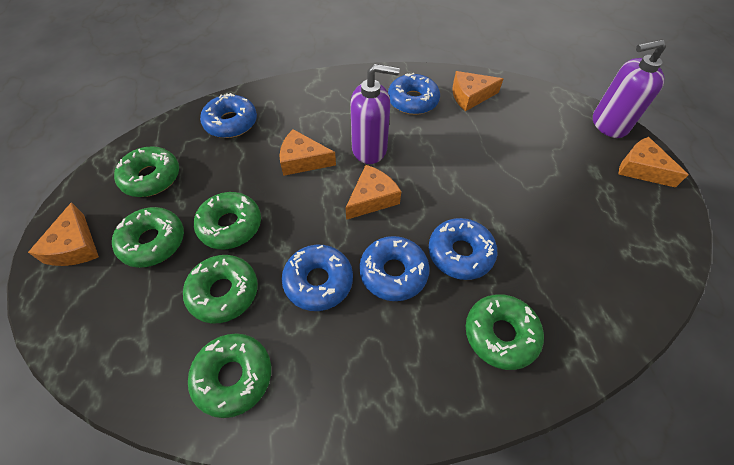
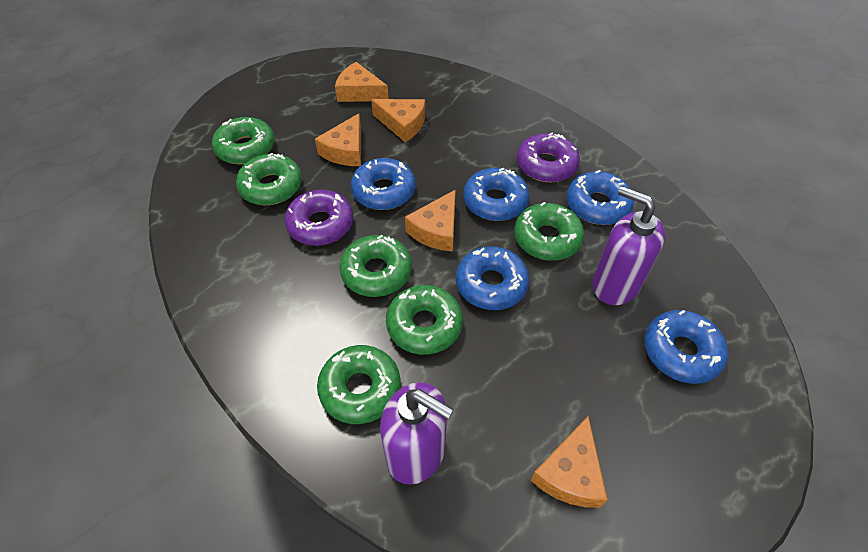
purple donut: 0 -> 2

